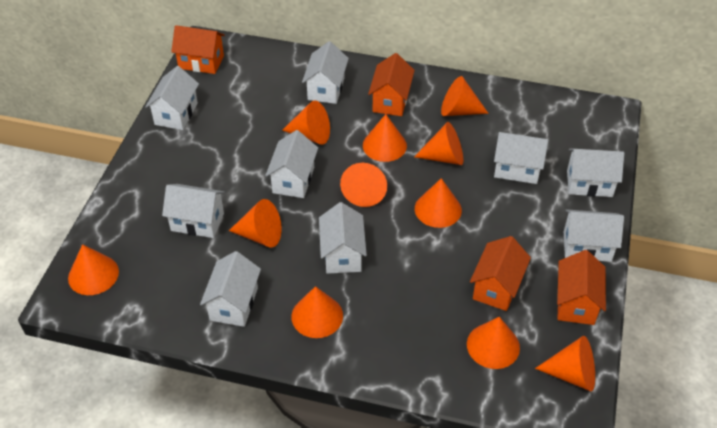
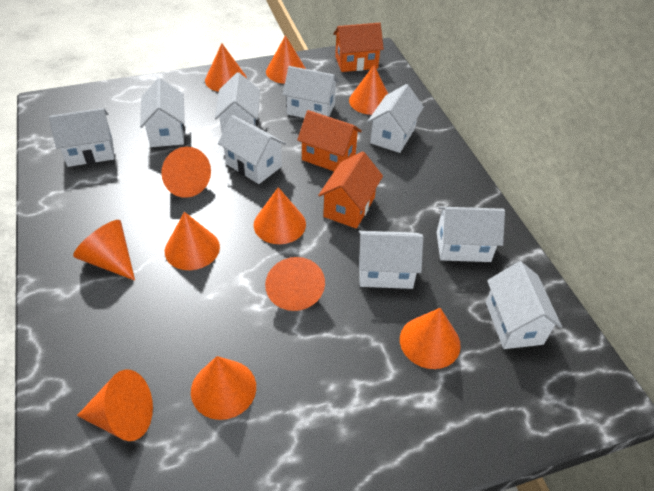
orange house: 4 -> 3

